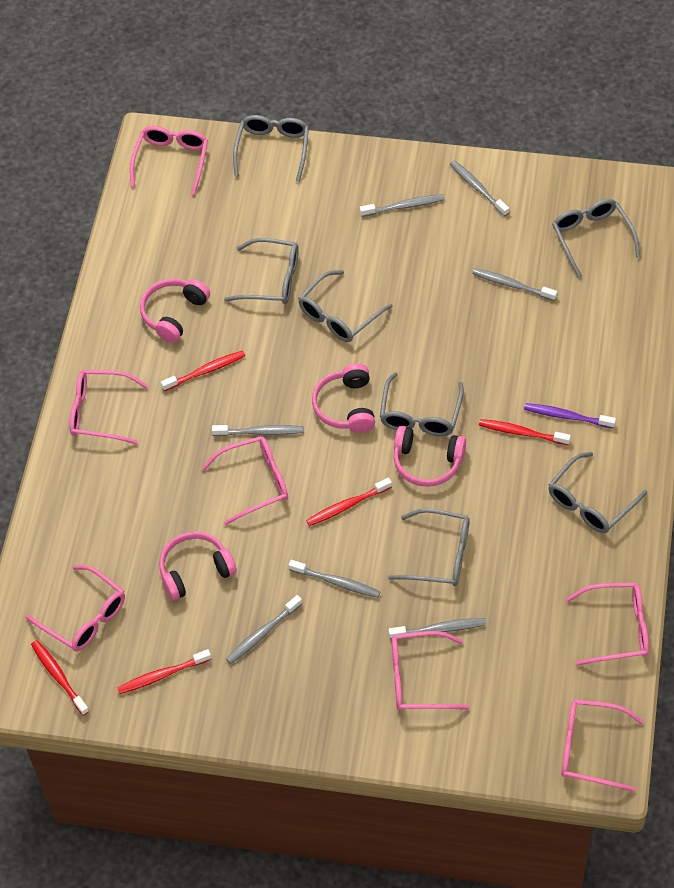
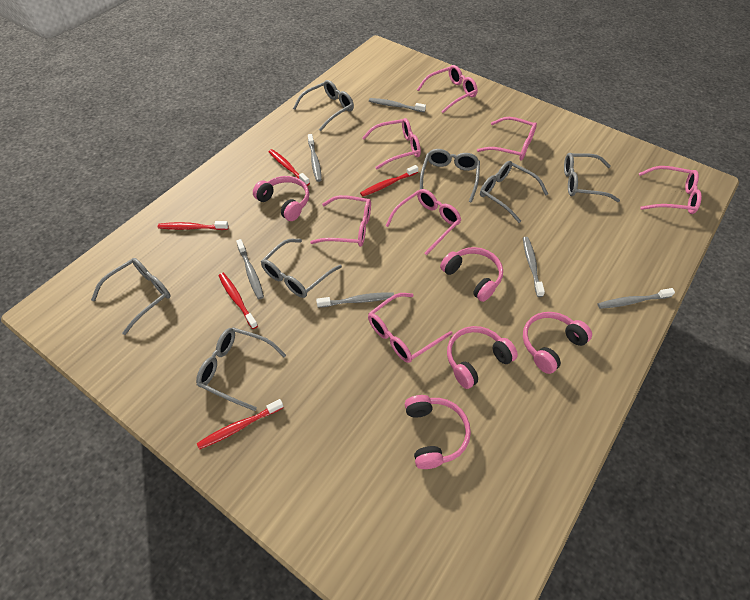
grey toothbrush: 7 -> 6
pink headphones: 4 -> 5
purple toothbrush: 1 -> 0

